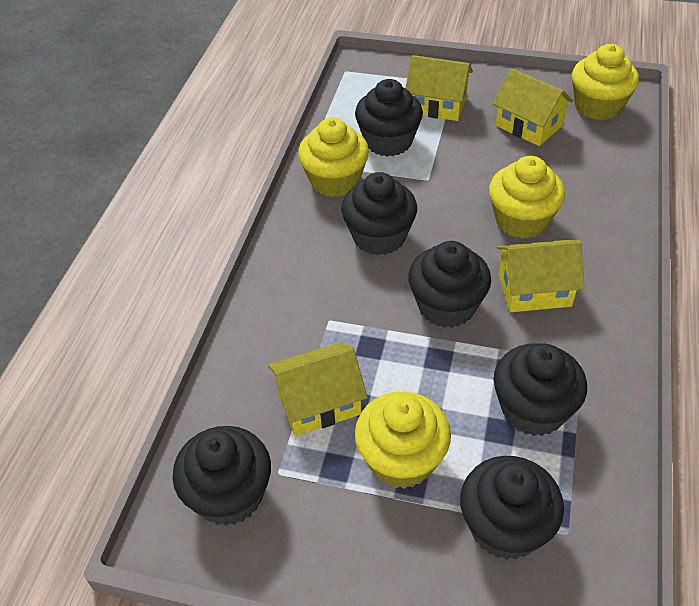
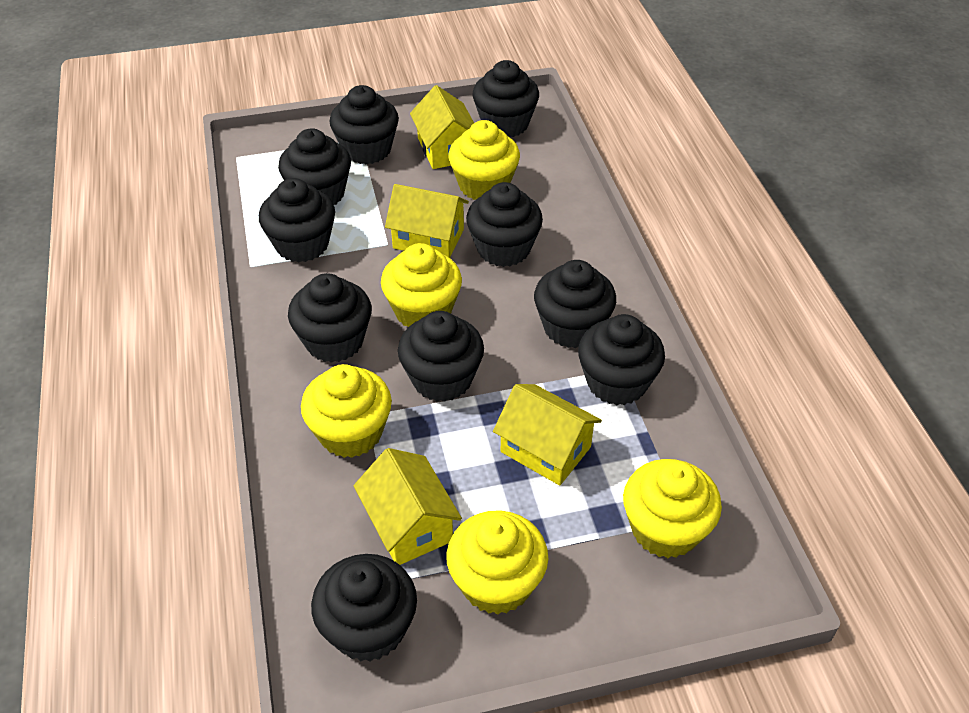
black cupcake: 6 -> 10
yellow cupcake: 4 -> 5

